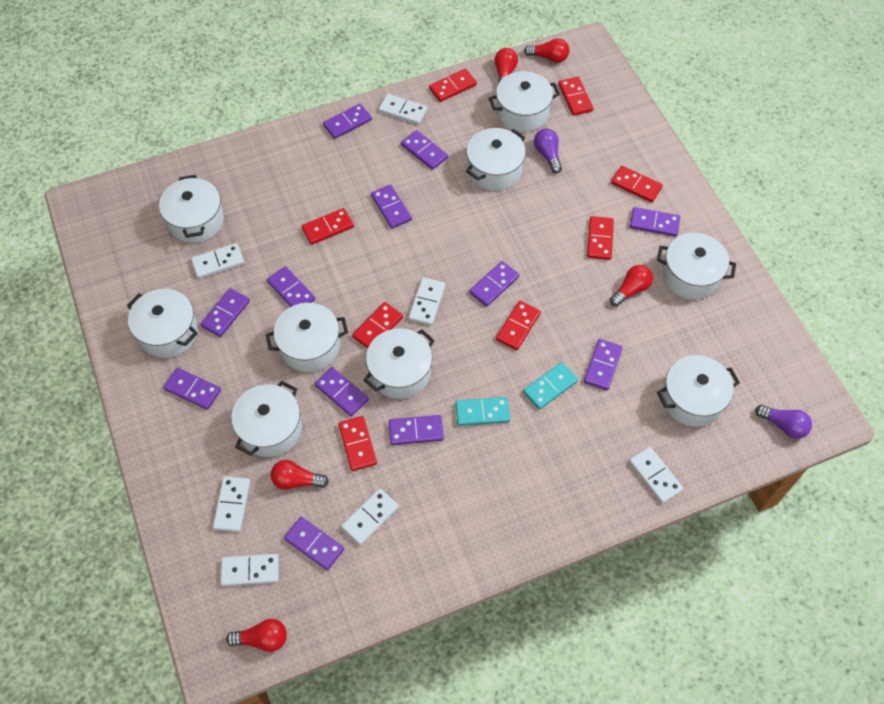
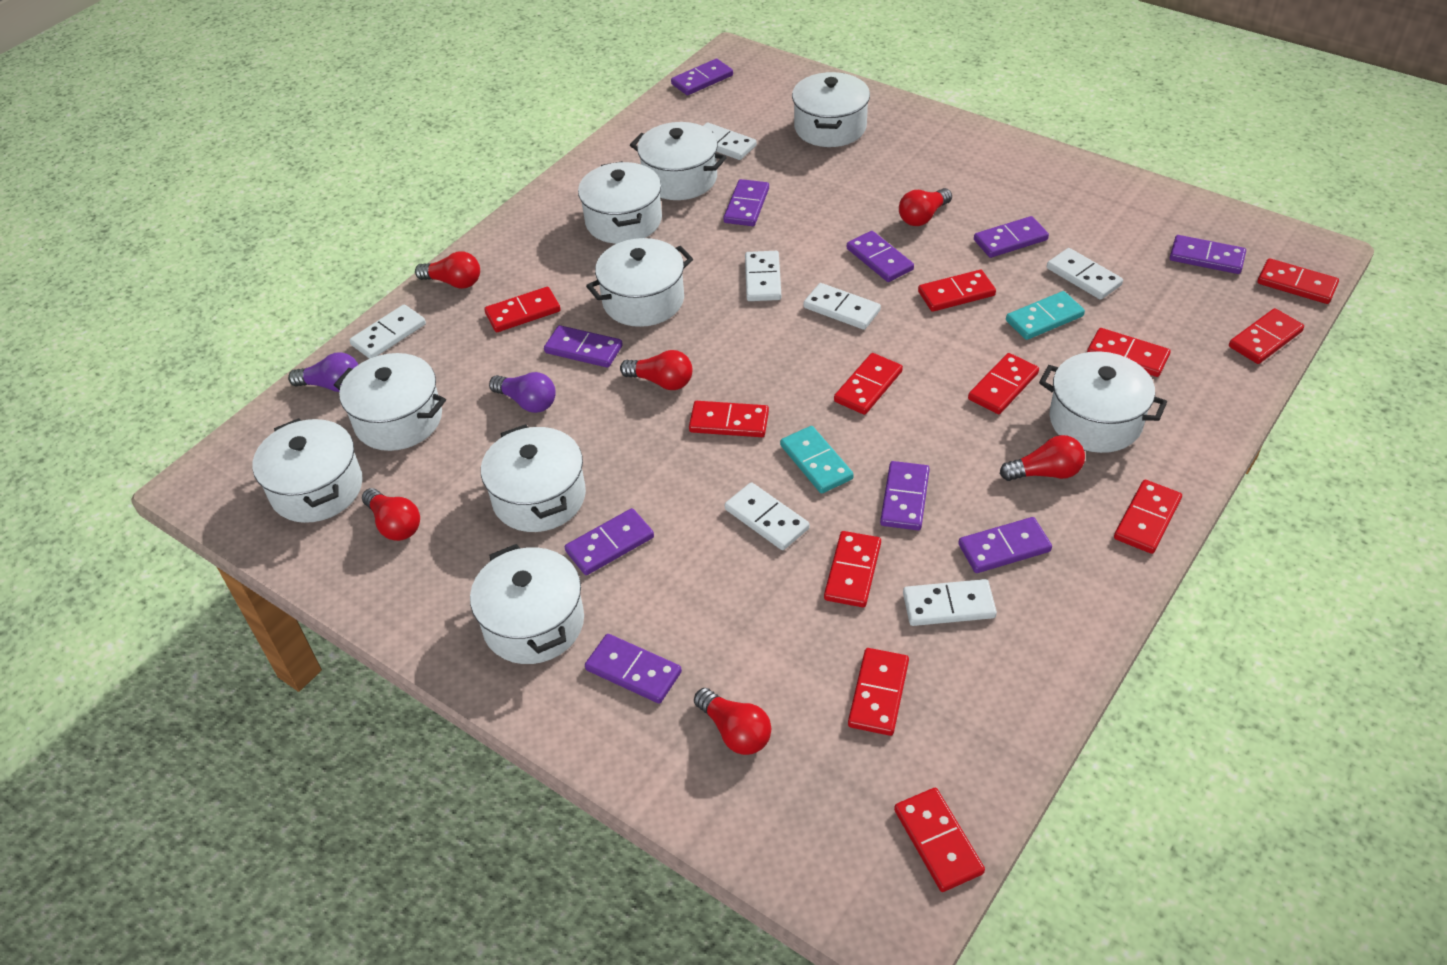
purple domino: 12 -> 10
red domino: 8 -> 12
red light bulb: 5 -> 6

